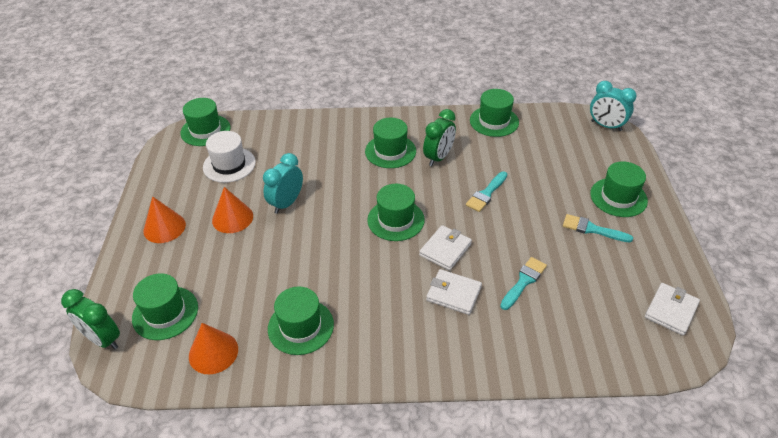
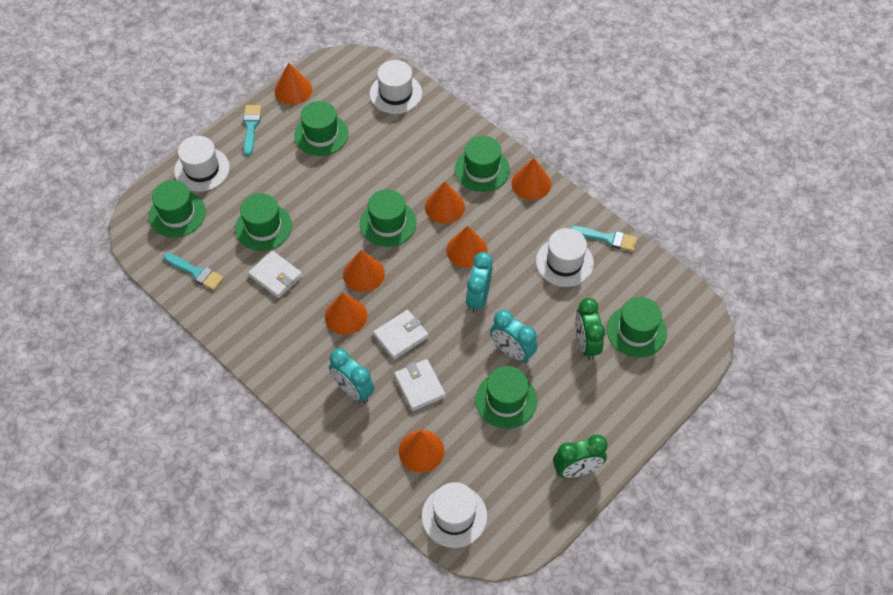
orange cone: 3 -> 7
turquoise clock: 2 -> 3
white hat: 1 -> 4

